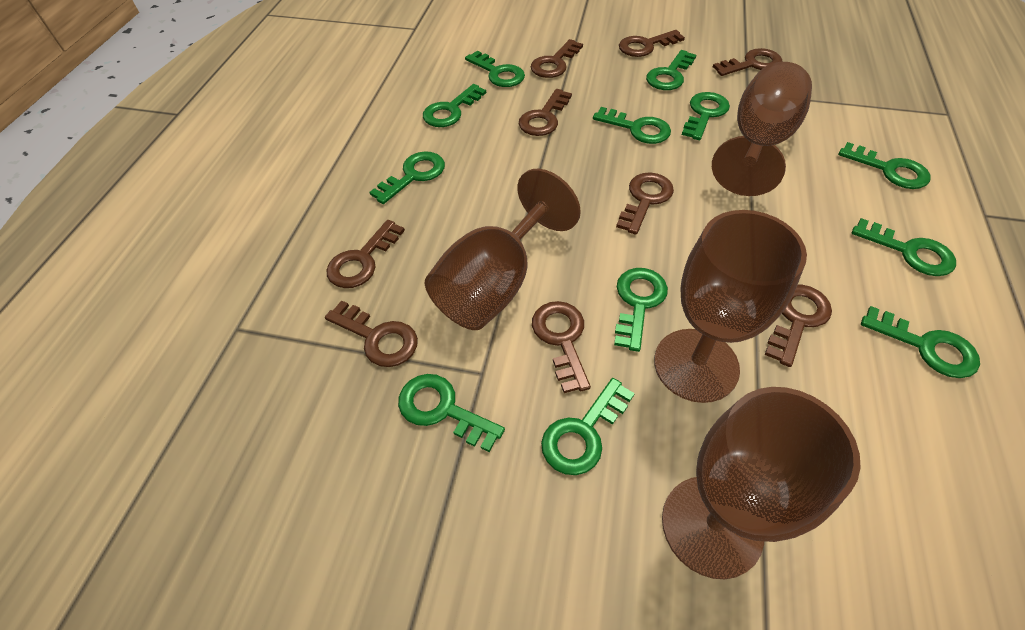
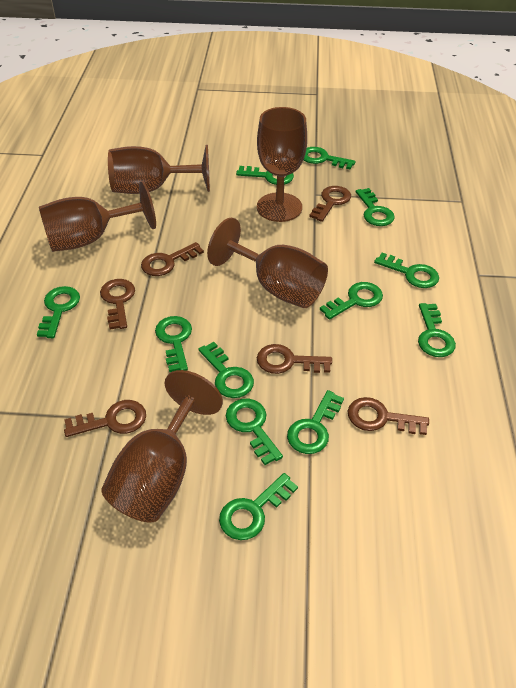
brown goblet: 4 -> 5
brown key: 9 -> 6

